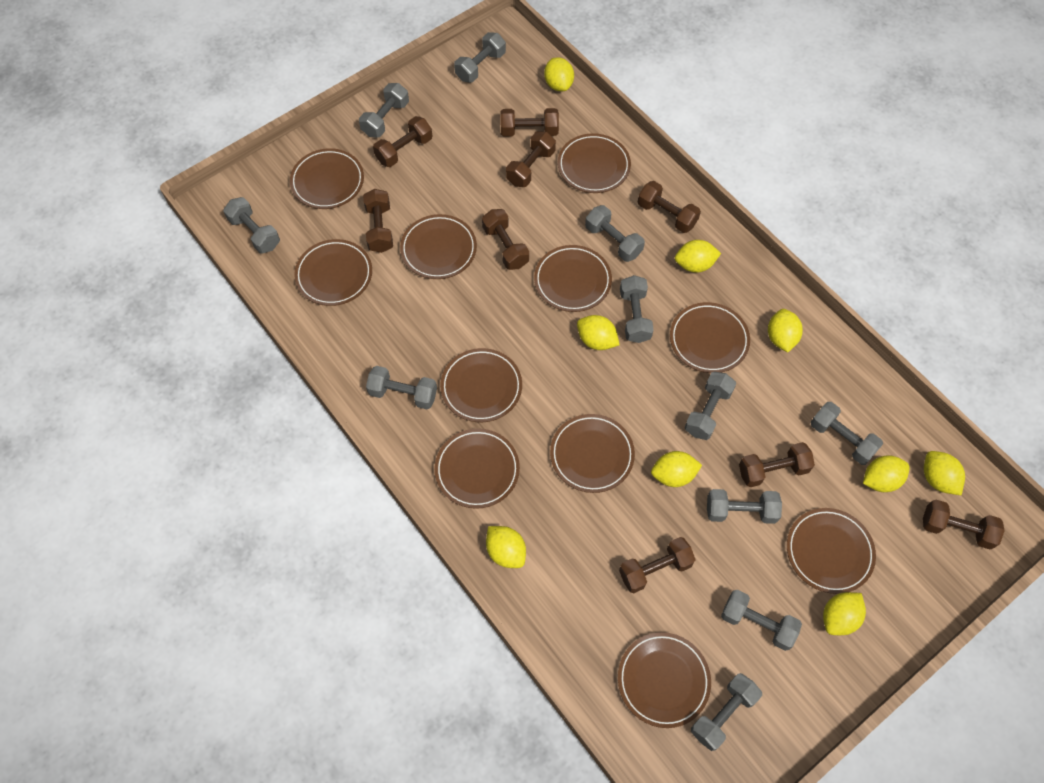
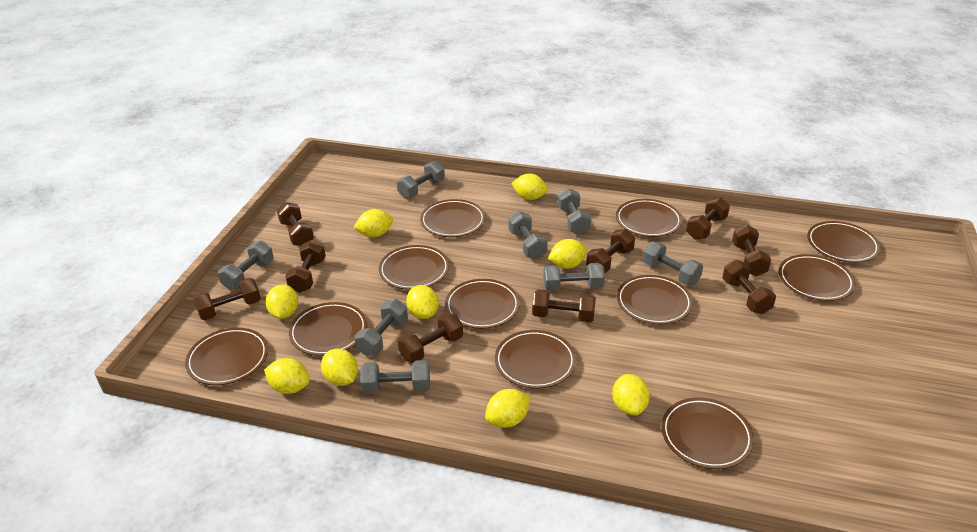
grey dumbbell: 11 -> 8

